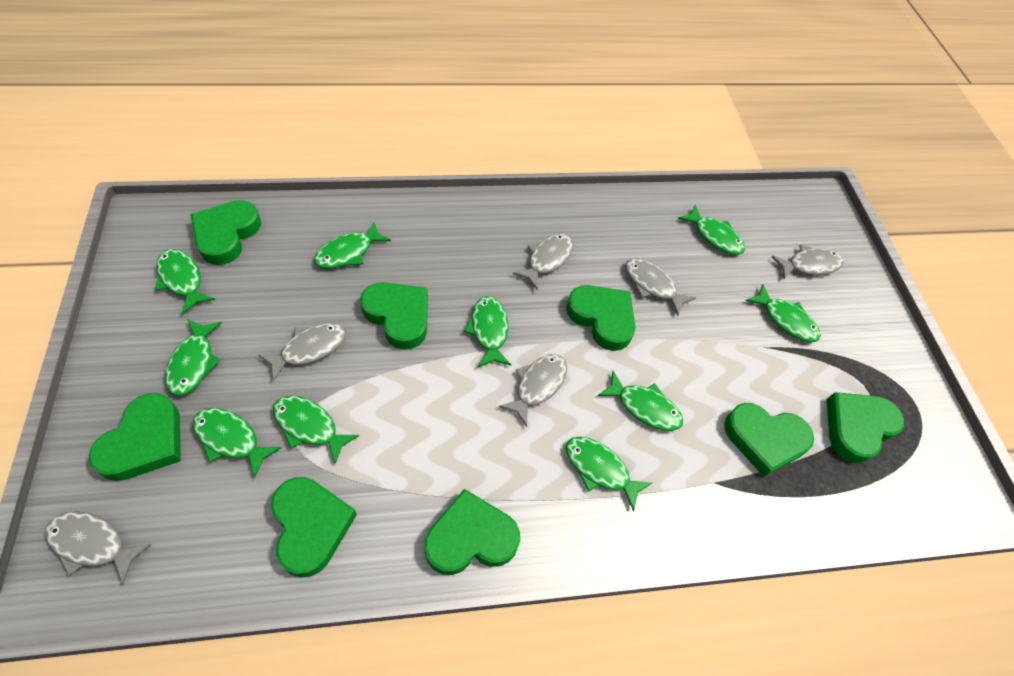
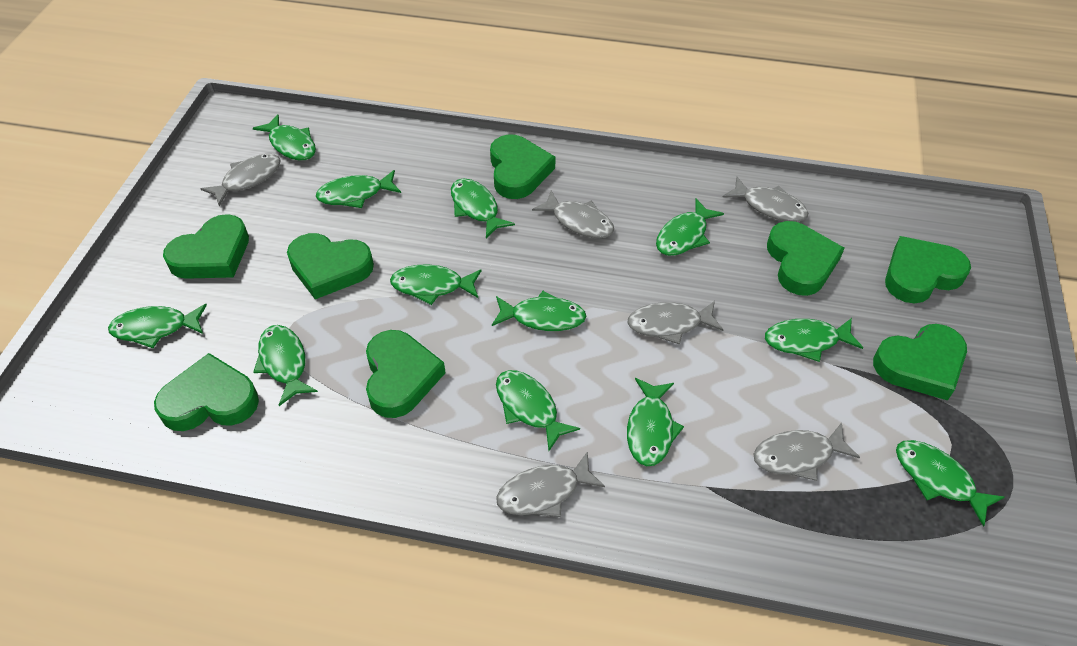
green fish: 10 -> 12

